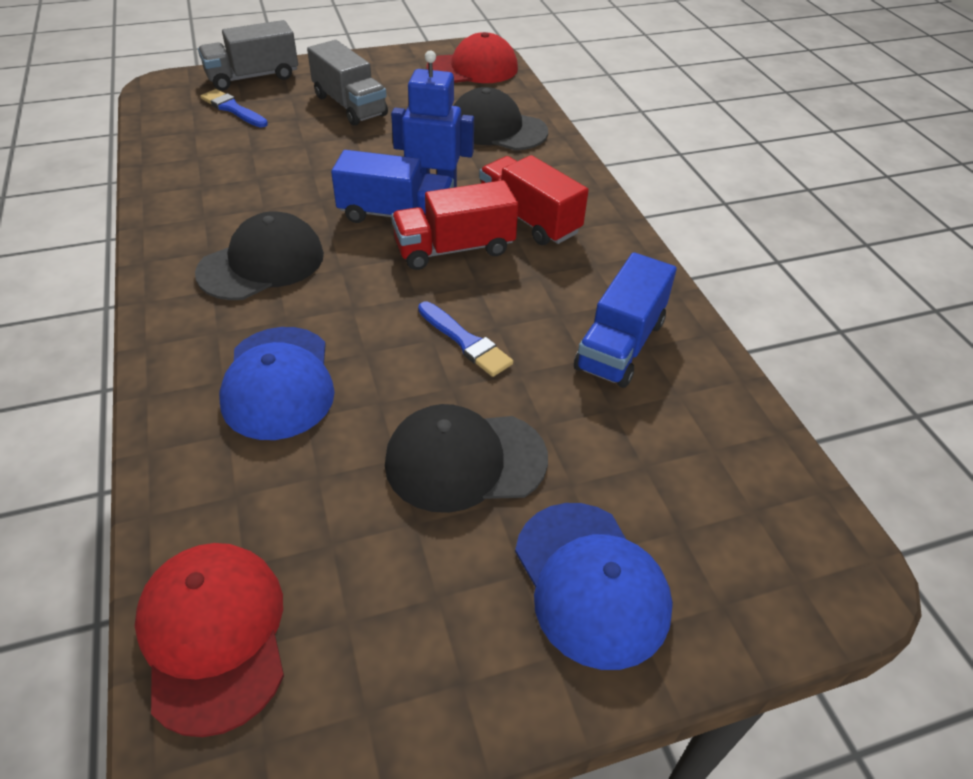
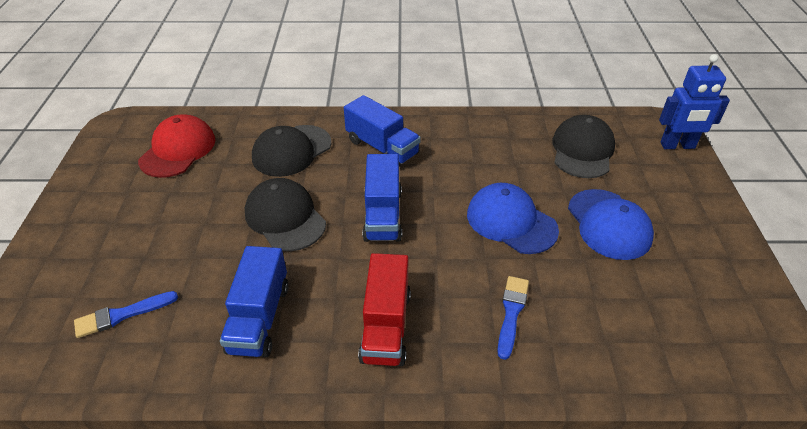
blue truck: 2 -> 3
grey truck: 2 -> 0
red cap: 2 -> 1
red truck: 2 -> 1

